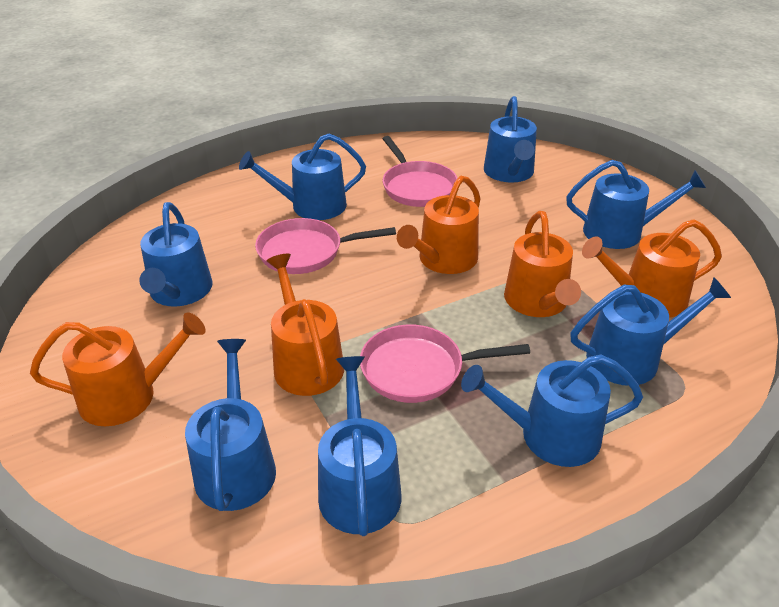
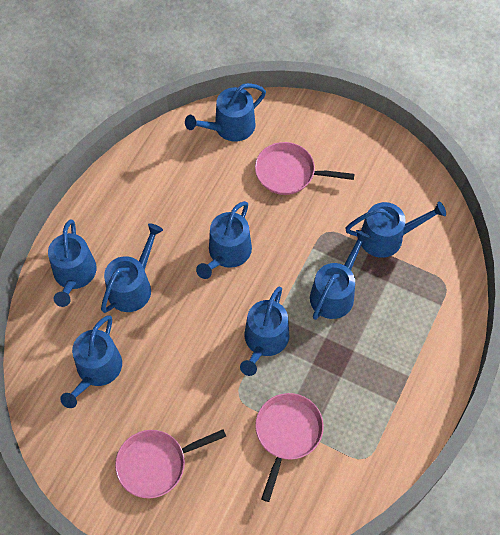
orange watering can: 5 -> 0

